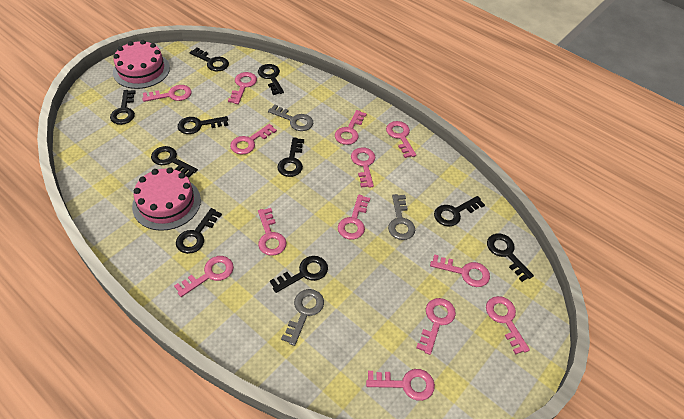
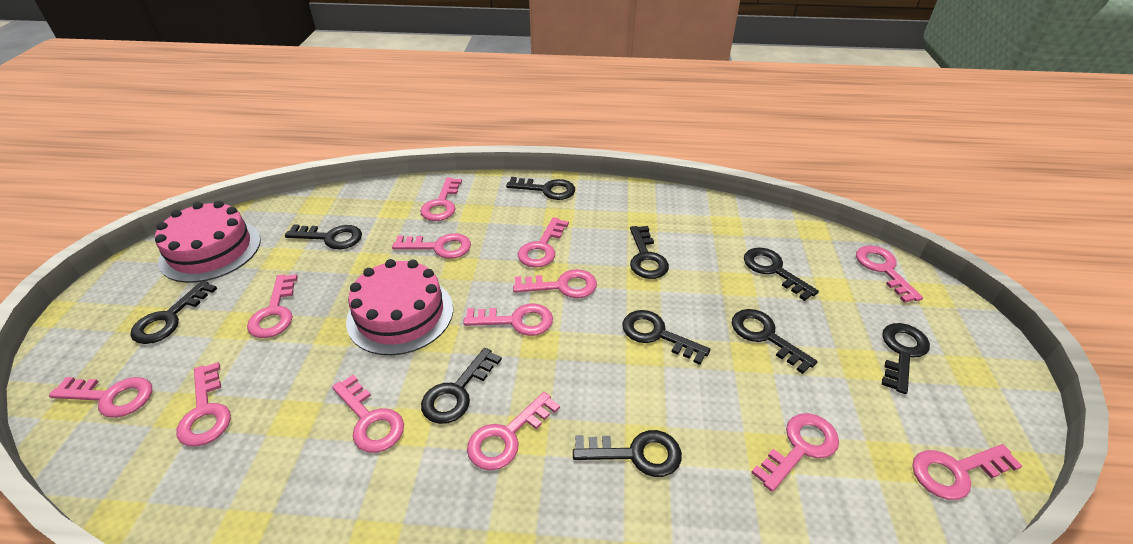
grey key: 3 -> 0

